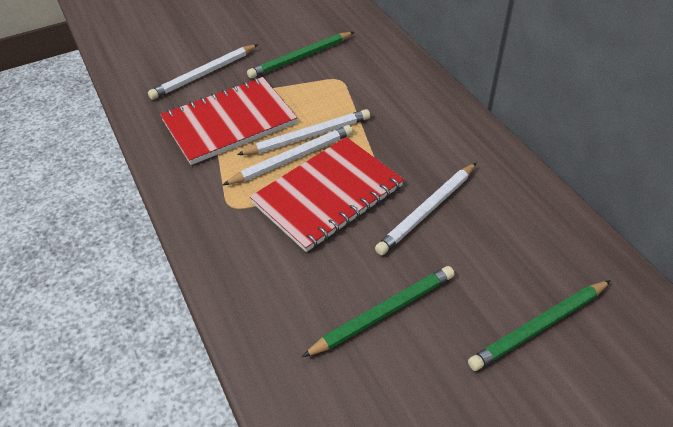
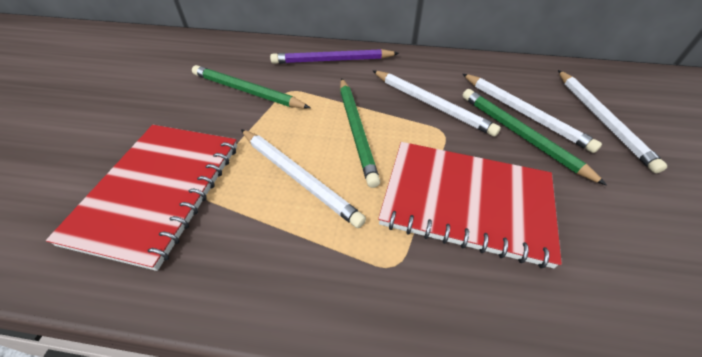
purple pencil: 0 -> 1

